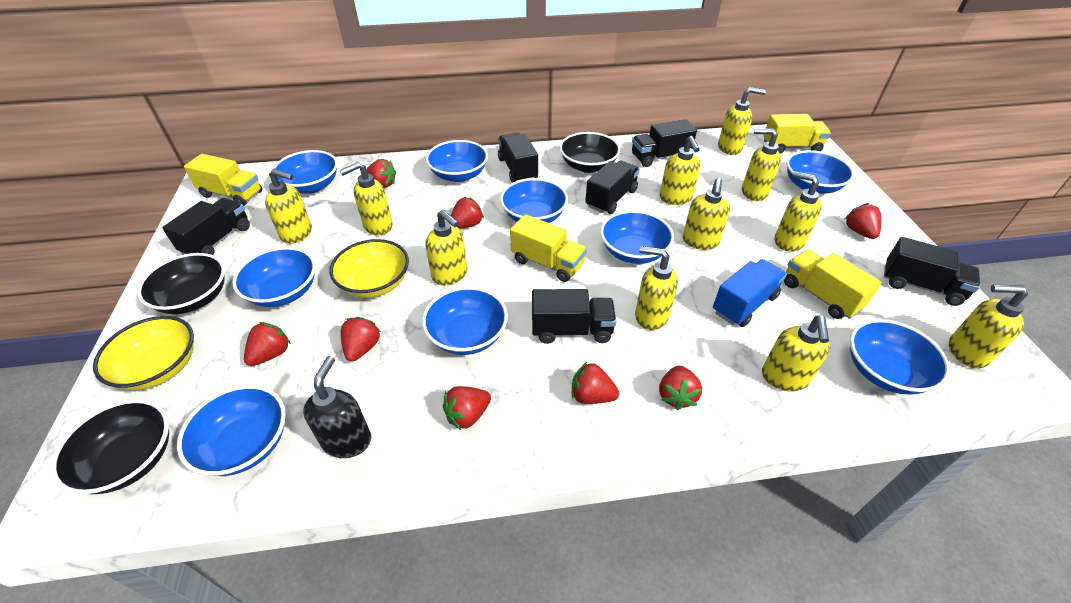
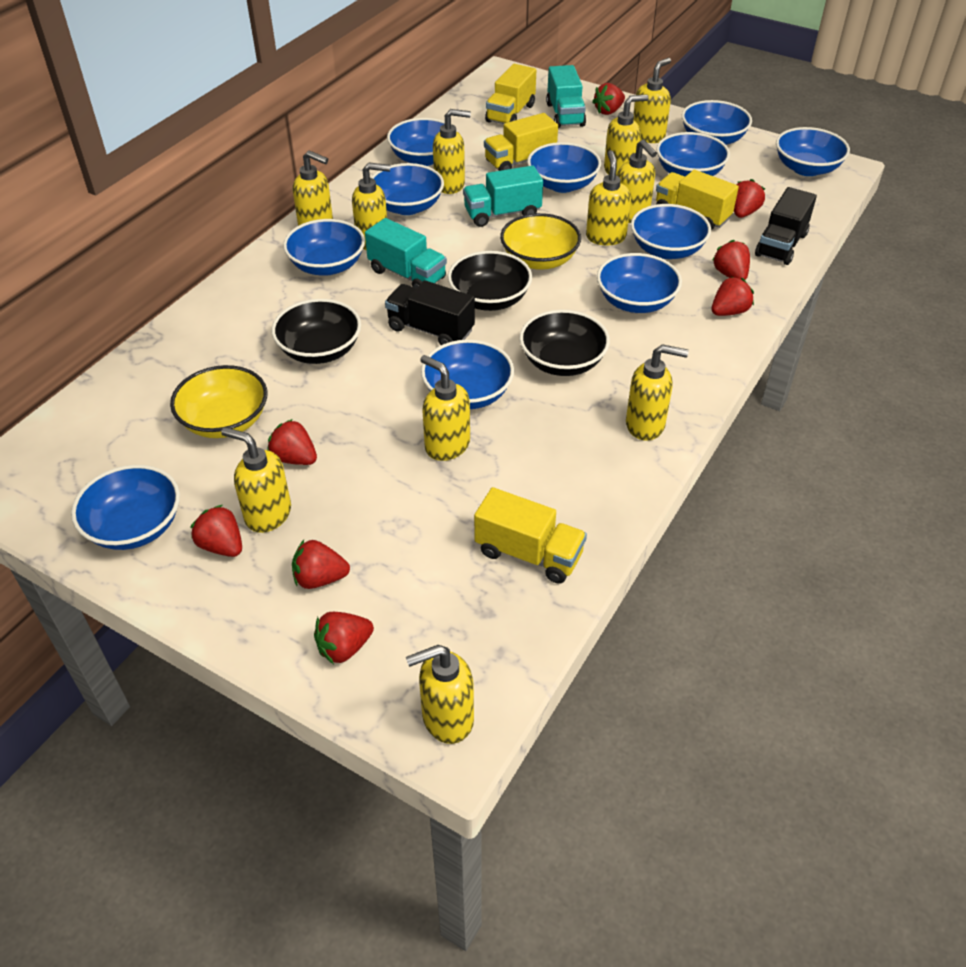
black soap dispenser: 1 -> 0
black truck: 6 -> 2
blue bowl: 9 -> 11
blue truck: 1 -> 0
turquoise truck: 0 -> 3

